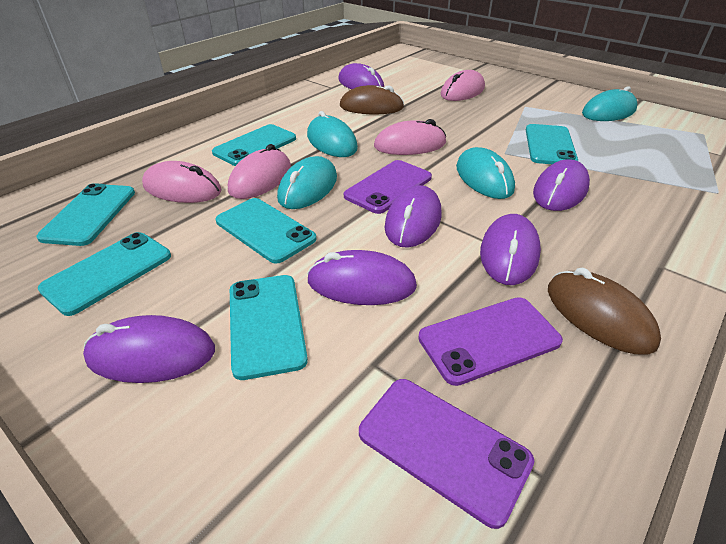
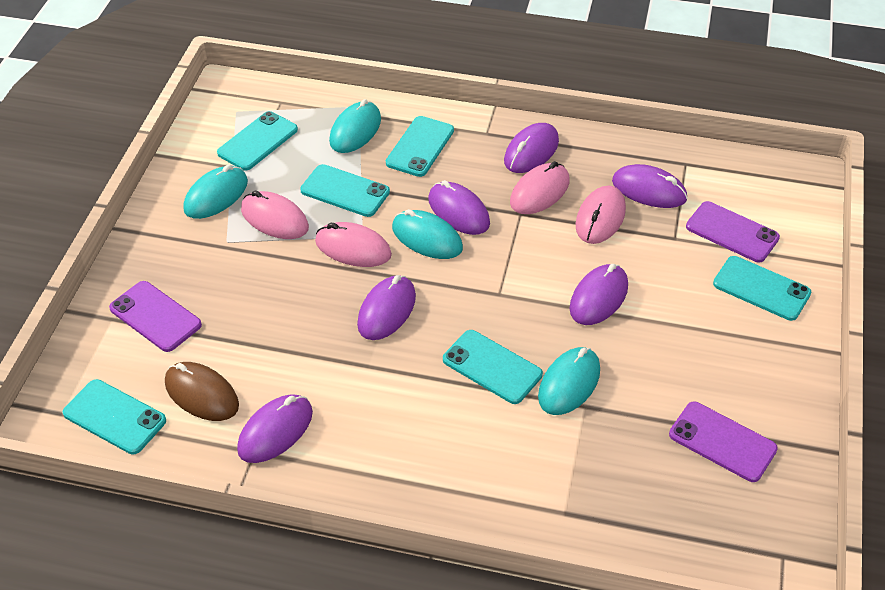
brown mouse: 2 -> 1

